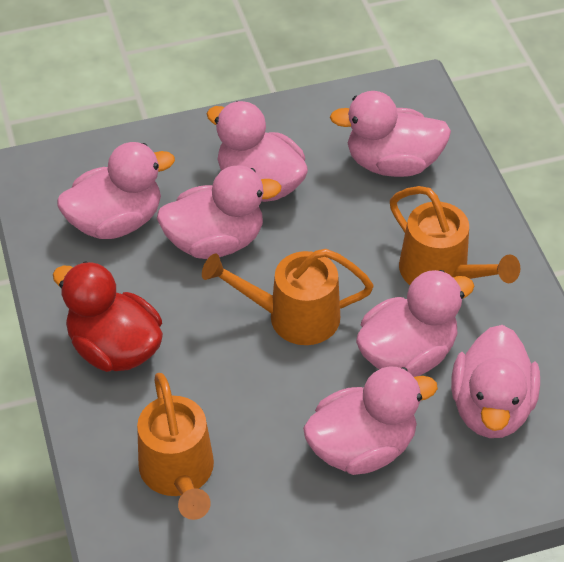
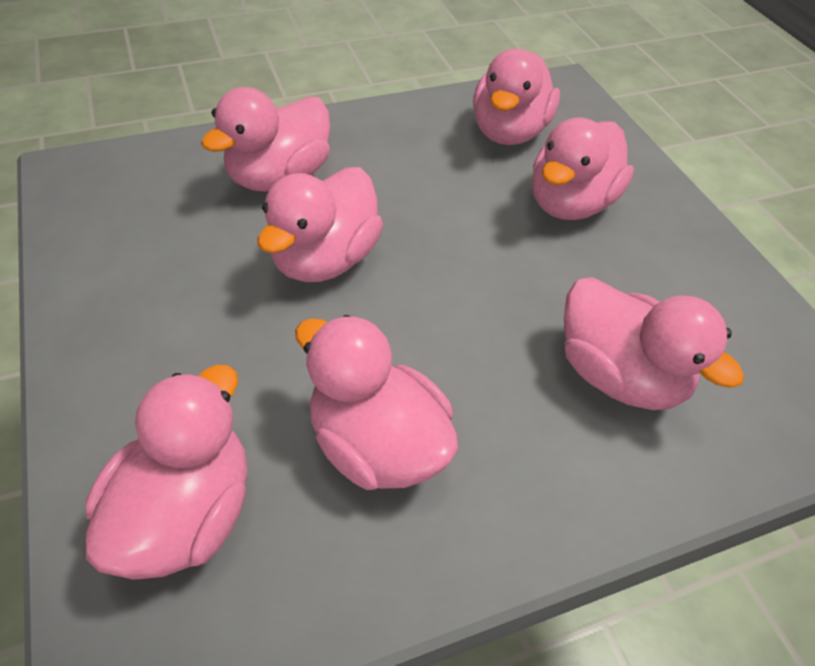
orange watering can: 3 -> 0
red duck: 1 -> 0

